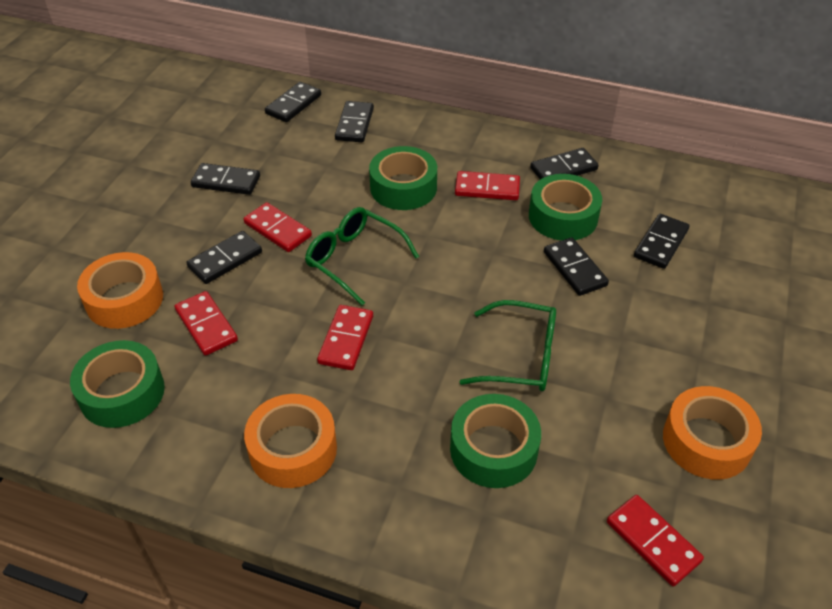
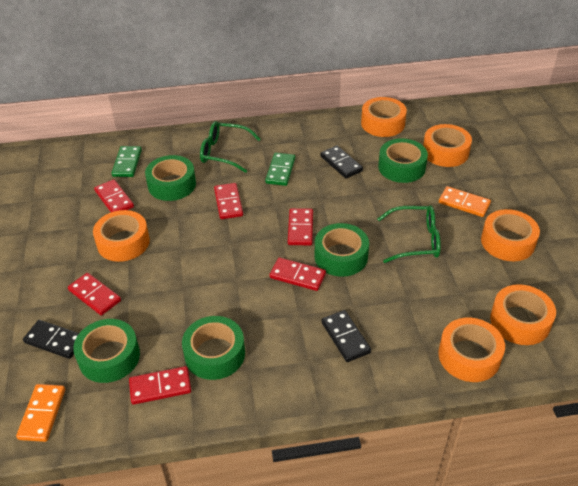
black domino: 7 -> 3
green domino: 0 -> 2
green tape: 4 -> 5
orange domino: 0 -> 2
orange tape: 3 -> 6
red domino: 5 -> 6

